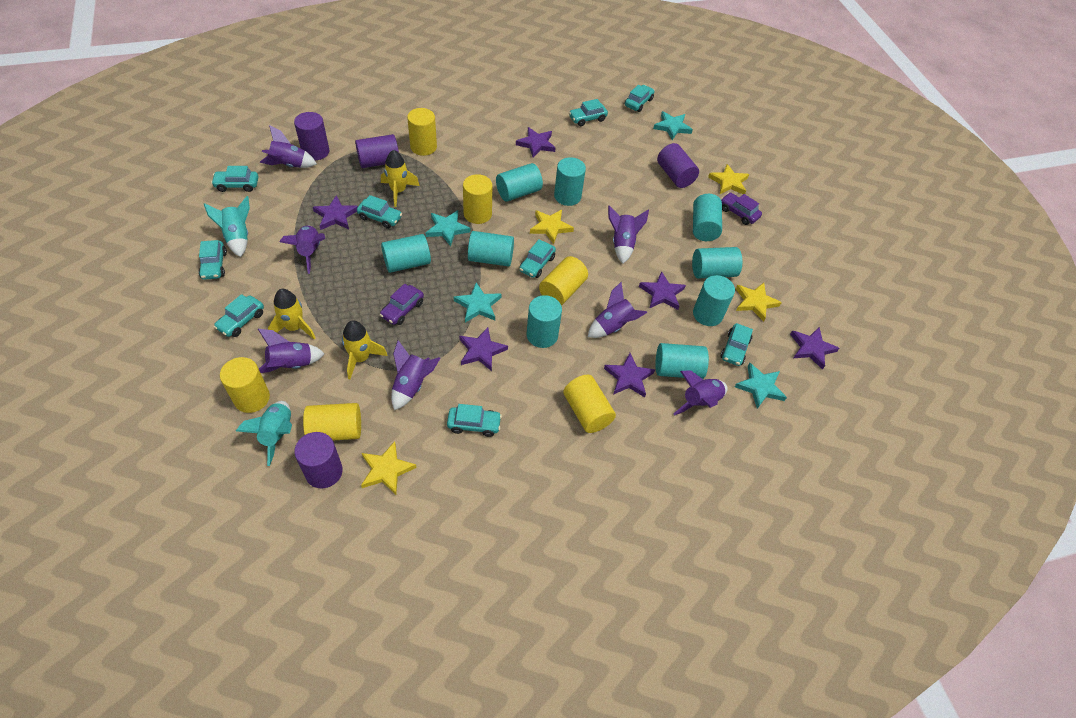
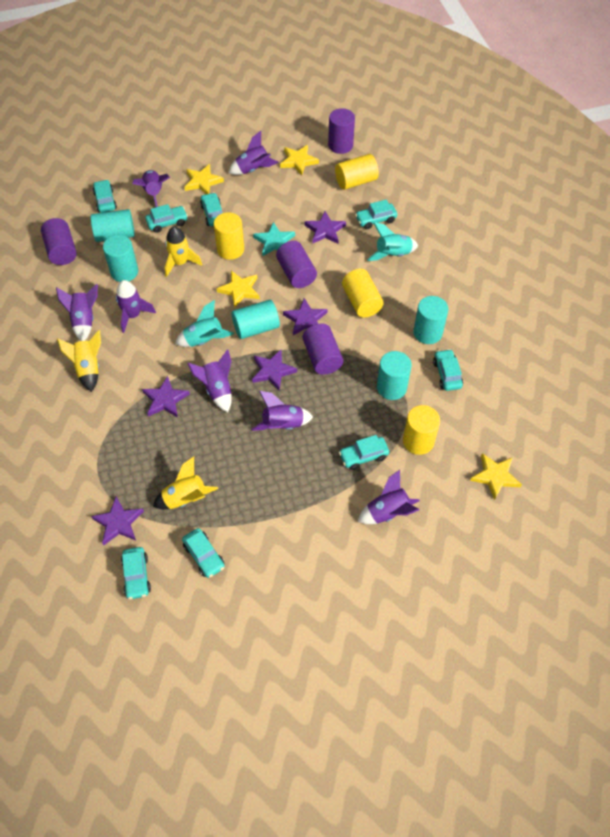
purple car: 2 -> 0
purple star: 6 -> 5
turquoise car: 9 -> 8
turquoise cylinder: 9 -> 5
turquoise star: 4 -> 1
yellow cylinder: 6 -> 4

